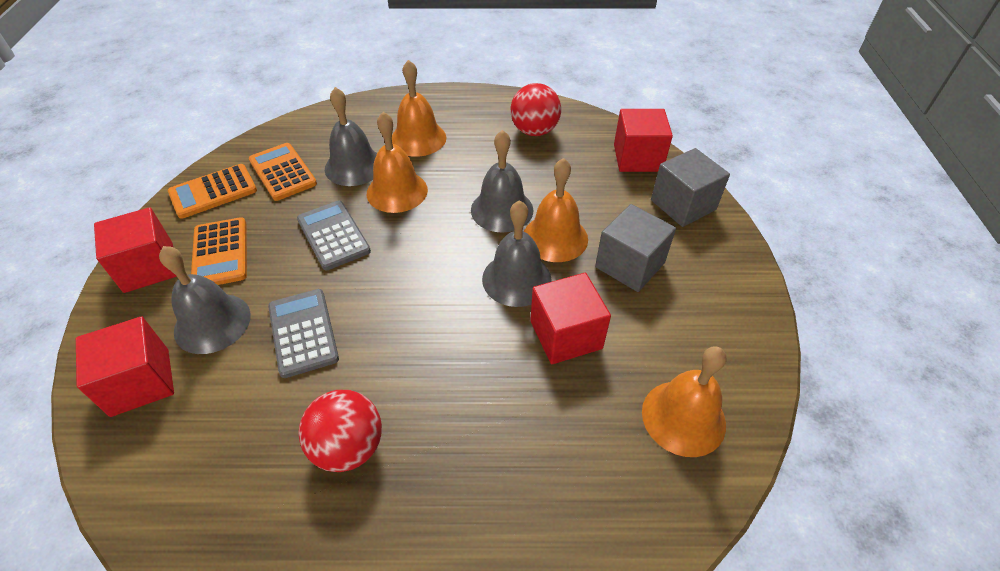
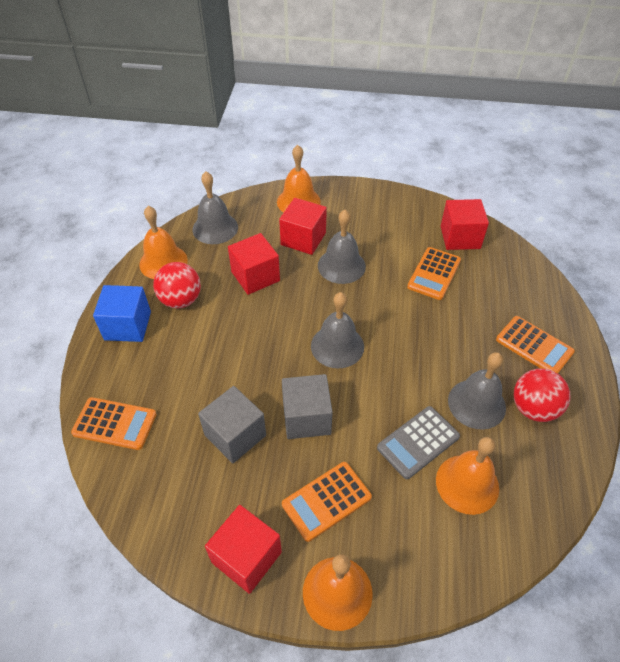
blue cube: 0 -> 1
grey calculator: 2 -> 1
orange calculator: 3 -> 4

